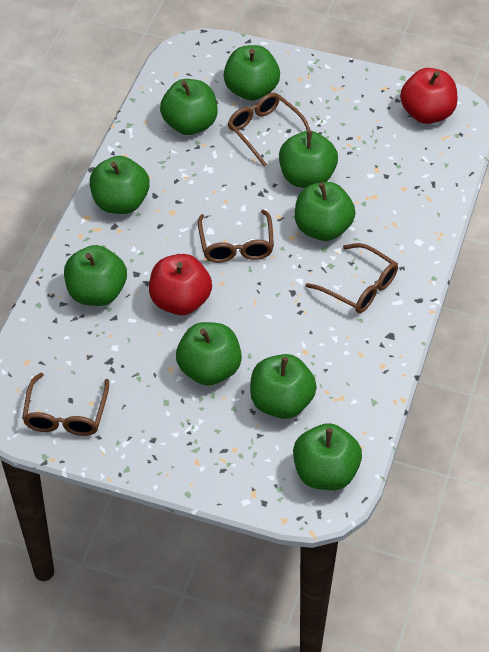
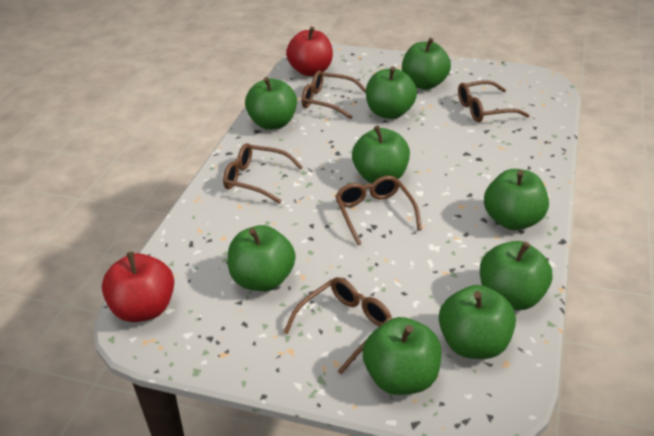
brown glasses: 4 -> 5

